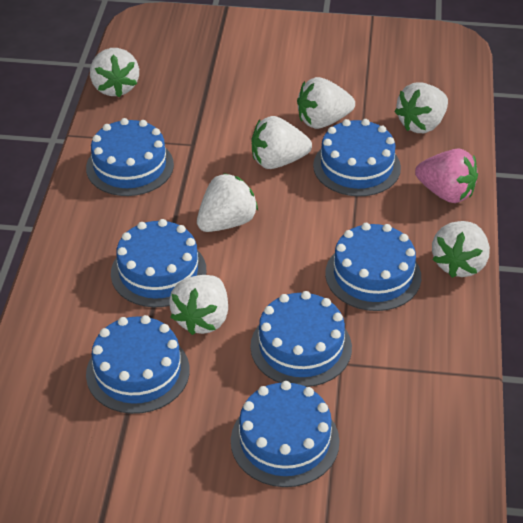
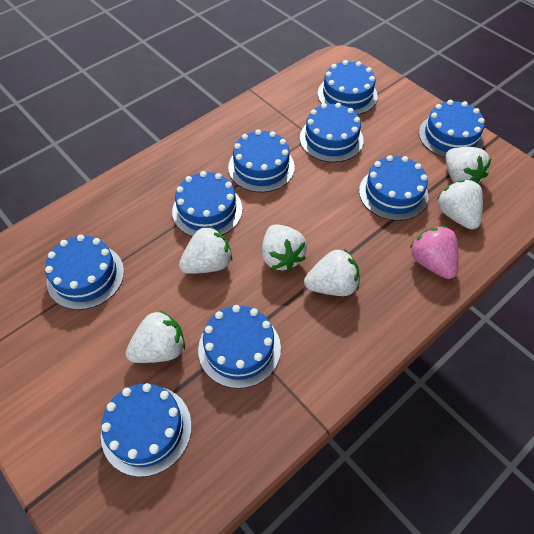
blue cake: 7 -> 9
white strawberry: 7 -> 6

